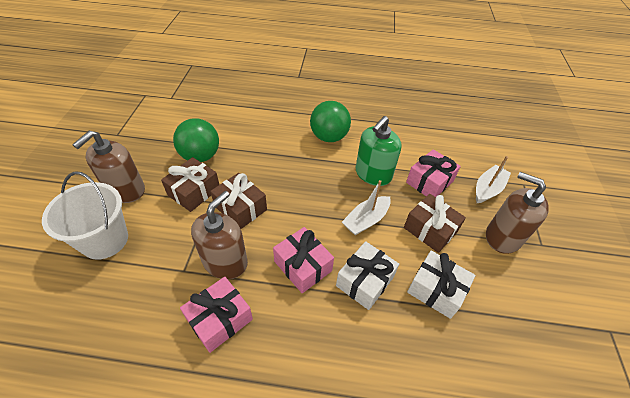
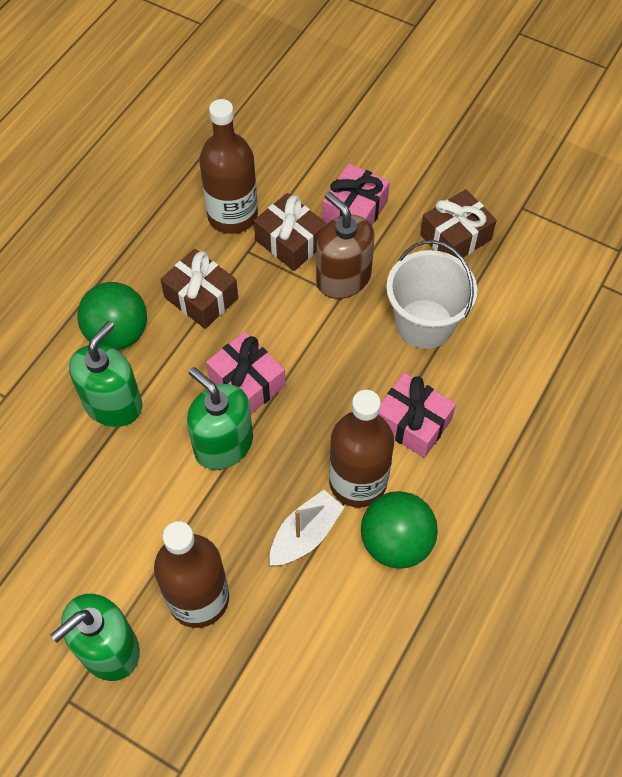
brown bottle: 0 -> 3
brown soap dispenser: 3 -> 1
green soap dispenser: 1 -> 3
white boat: 2 -> 1
white gift: 2 -> 0

